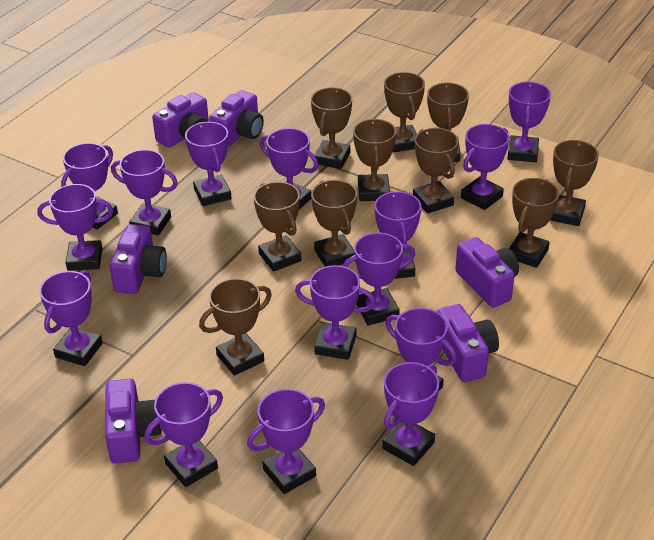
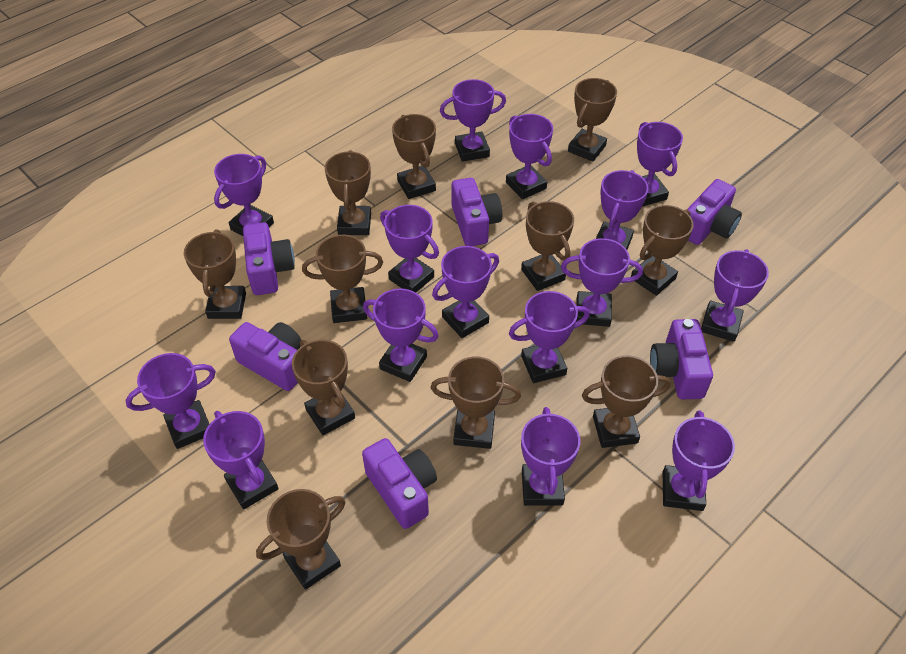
brown trophy: 10 -> 11

